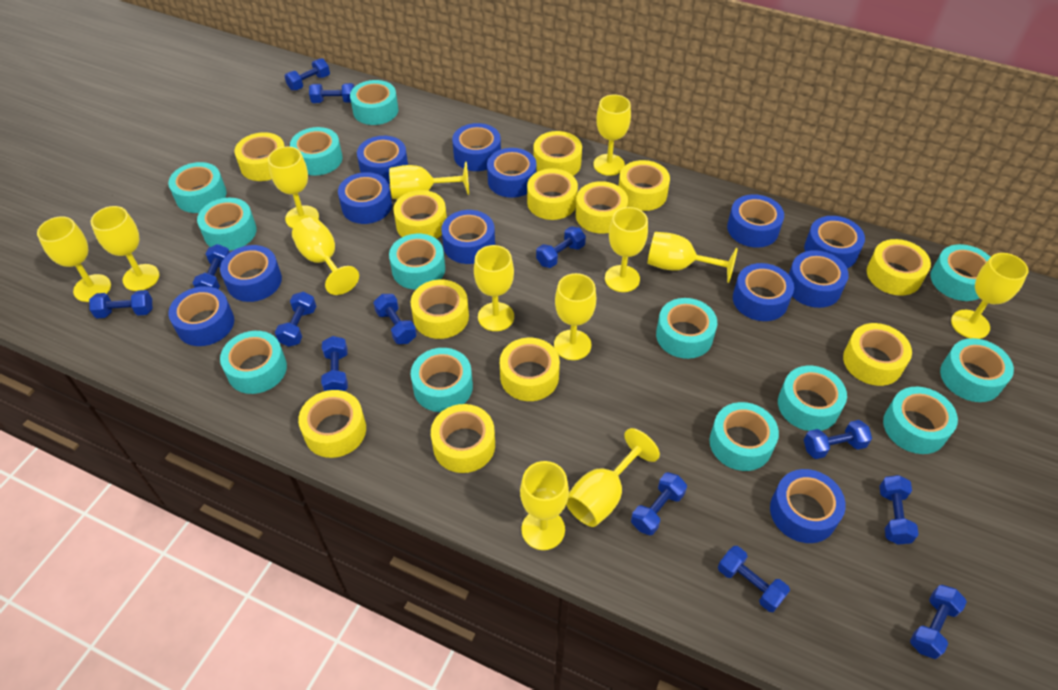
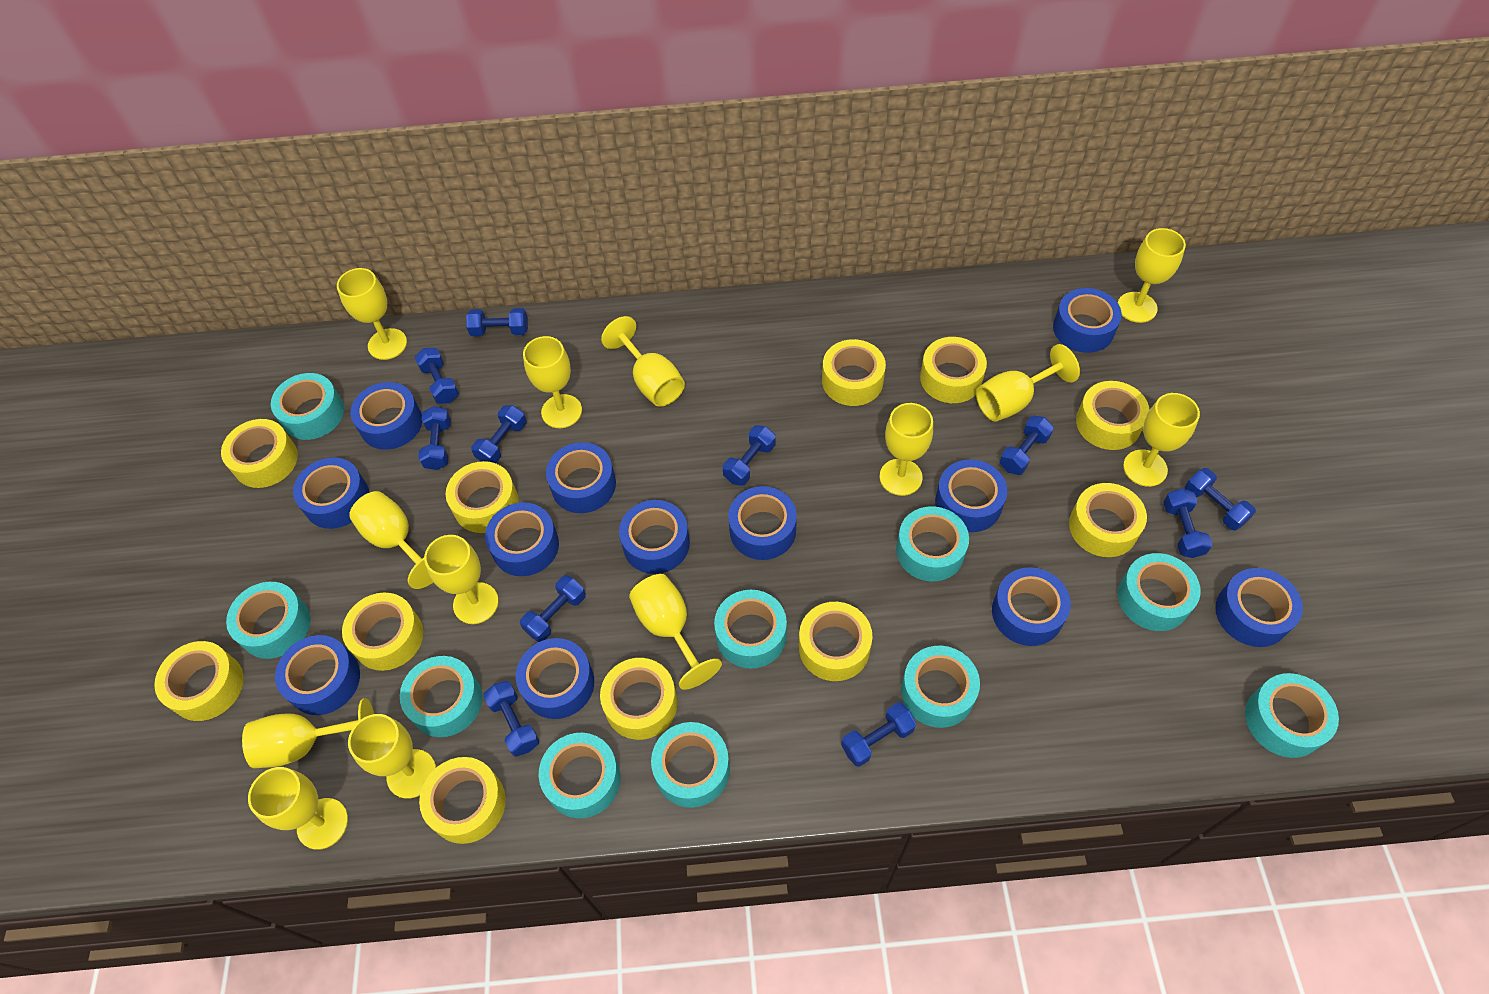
blue dumbbell: 13 -> 11
turquoise tape: 13 -> 10
yellow tape: 12 -> 11

